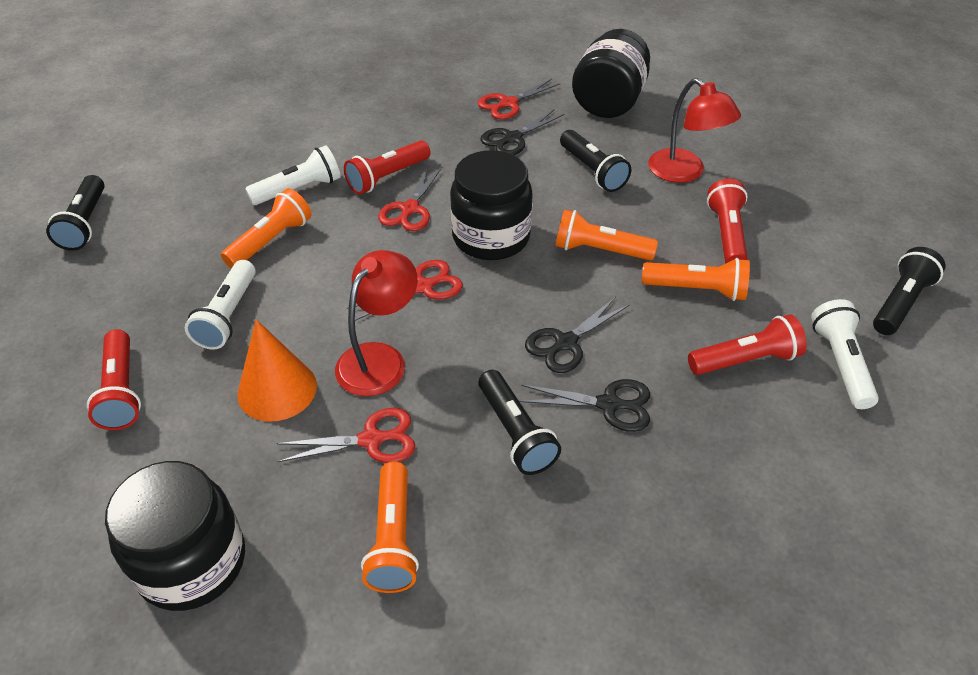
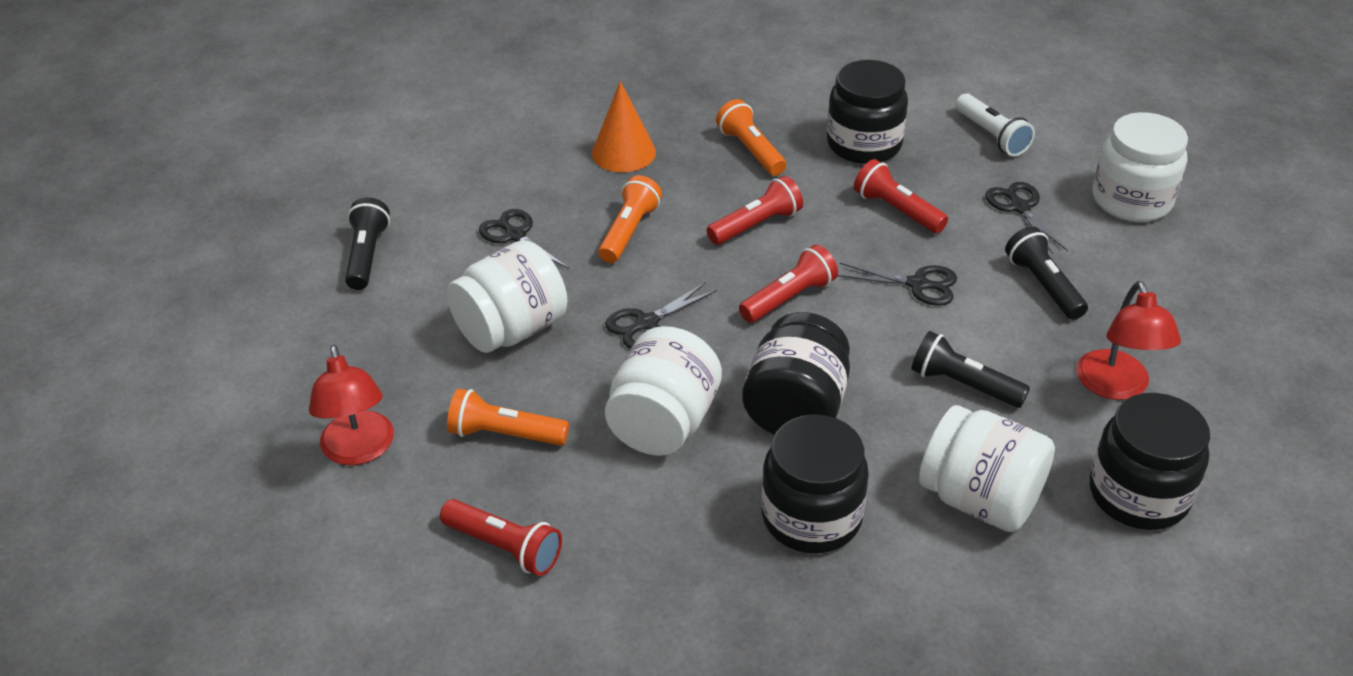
black flashlight: 4 -> 3
black jar: 3 -> 4
black scissors: 3 -> 4
orange flashlight: 4 -> 3
red scissors: 4 -> 0
white flashlight: 3 -> 1
white jar: 0 -> 4

